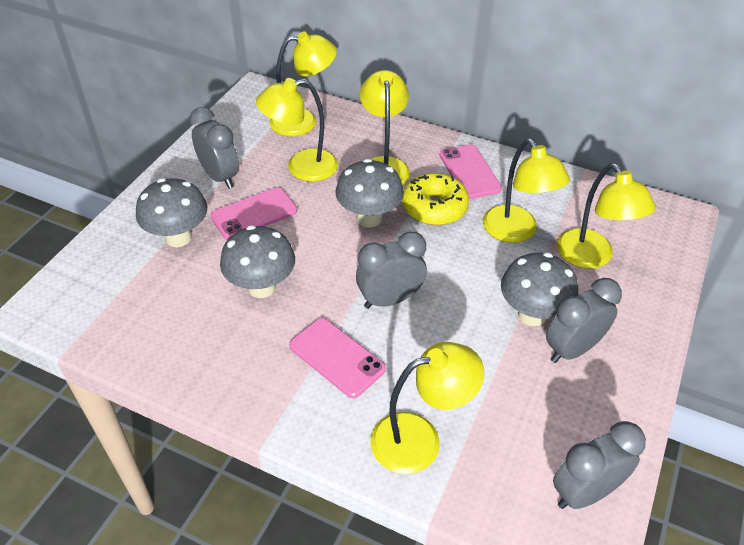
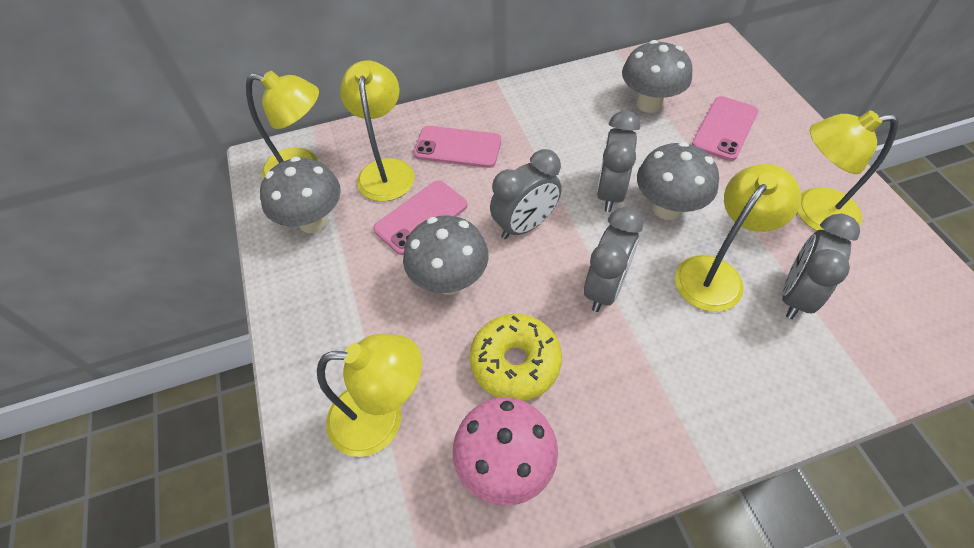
pink mushroom: 0 -> 1
yellow lamp: 6 -> 5

